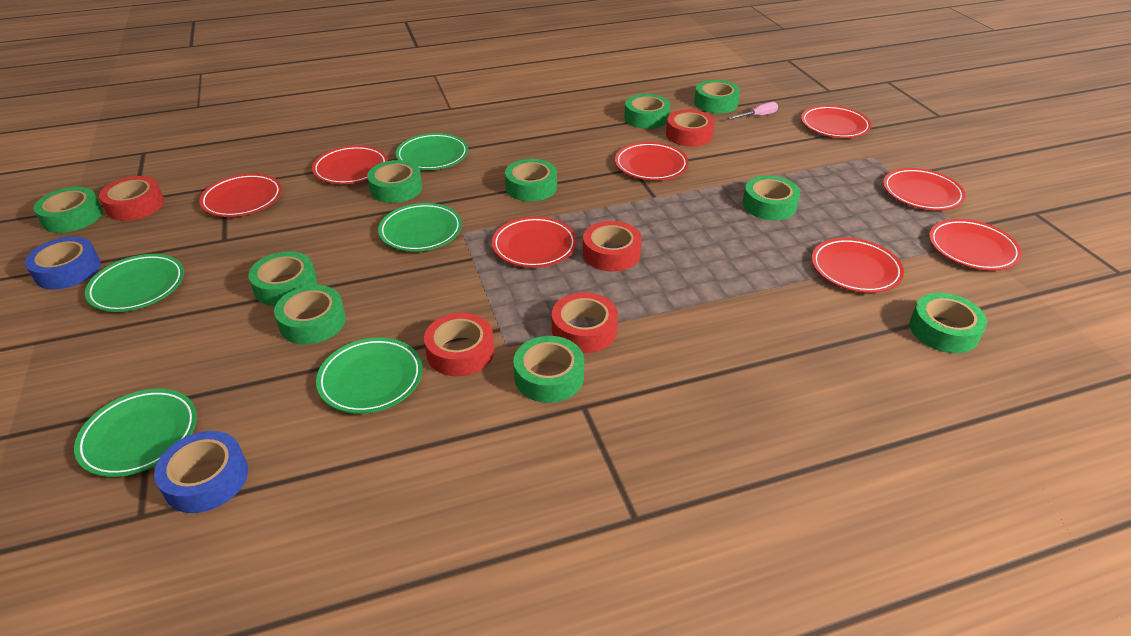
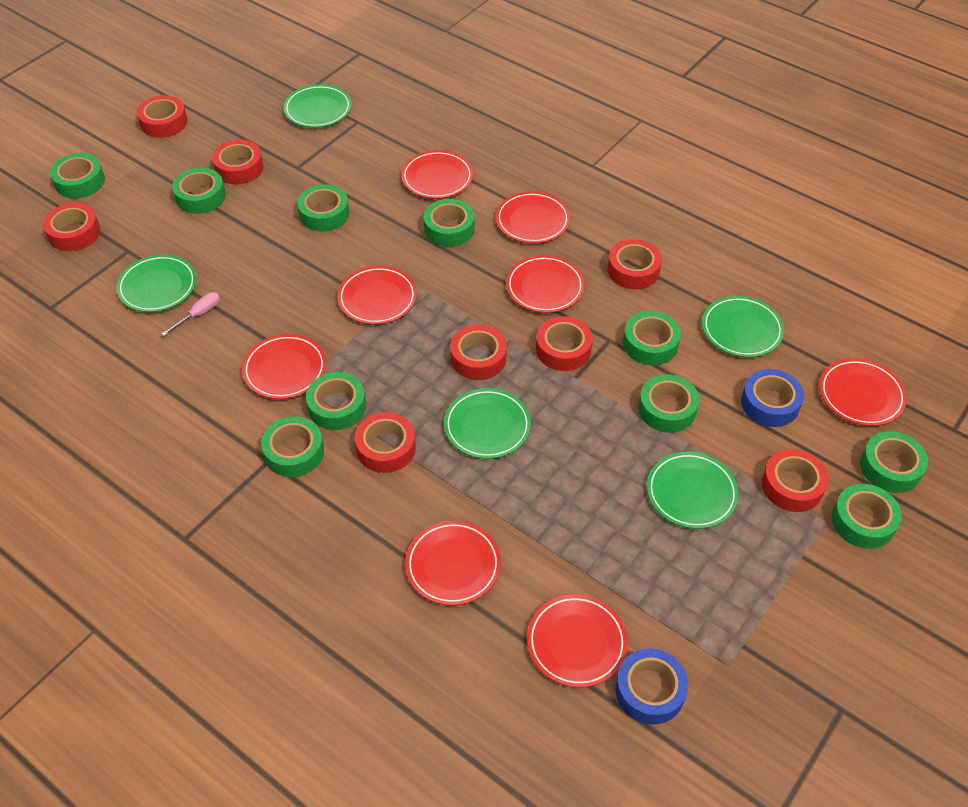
red tape: 5 -> 8

